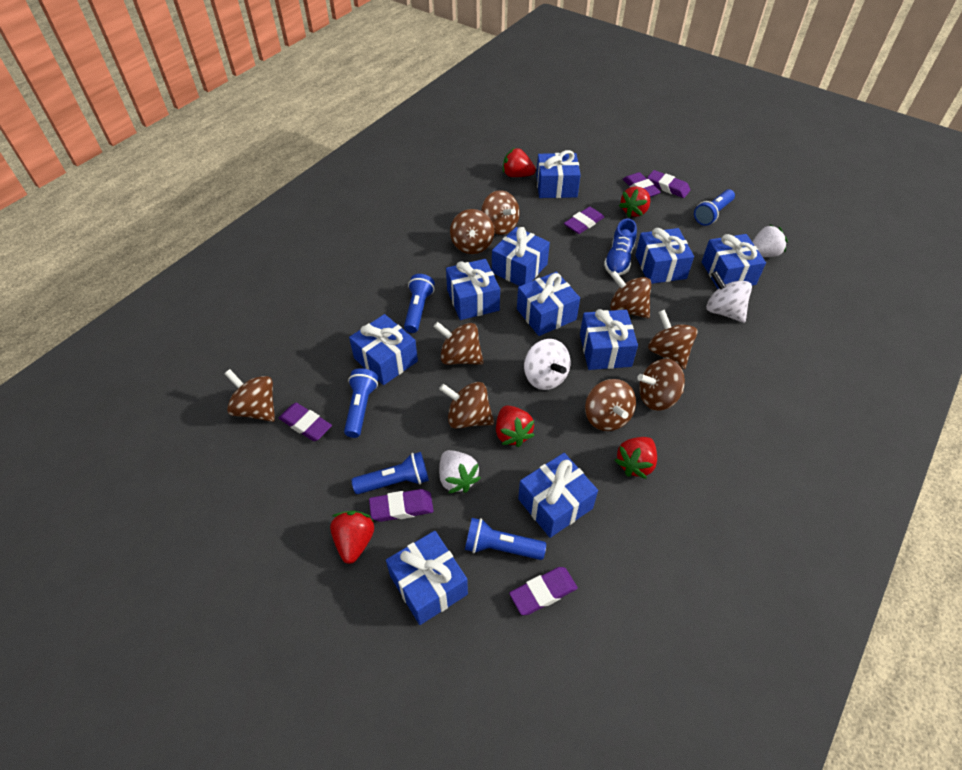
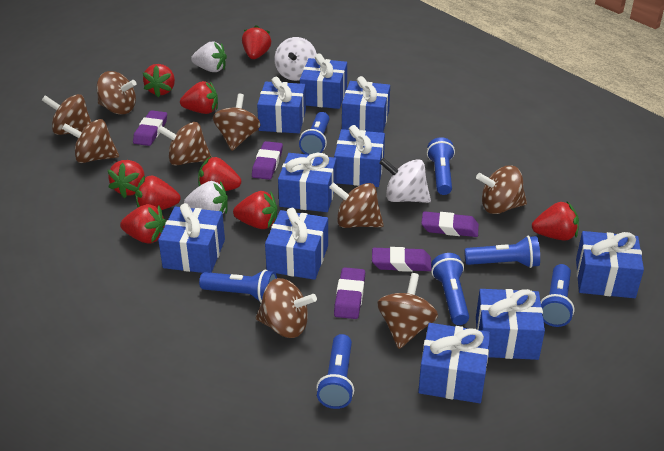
blue flashlight: 5 -> 7
blue shoe: 1 -> 0
purple eraser: 6 -> 5
red strawberry: 5 -> 9

